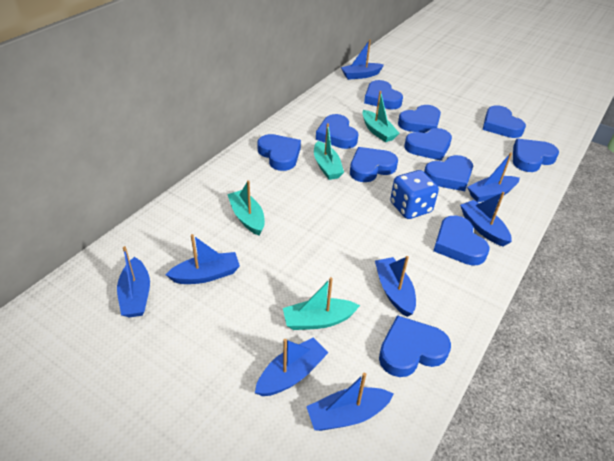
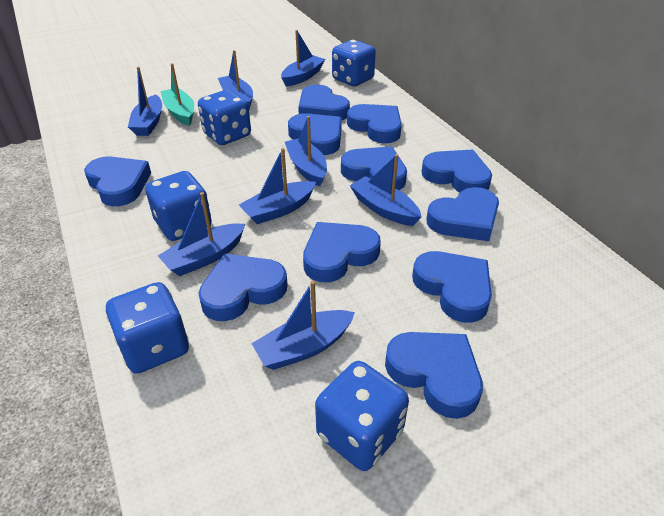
blue dice: 1 -> 5
turquoise boat: 4 -> 1

